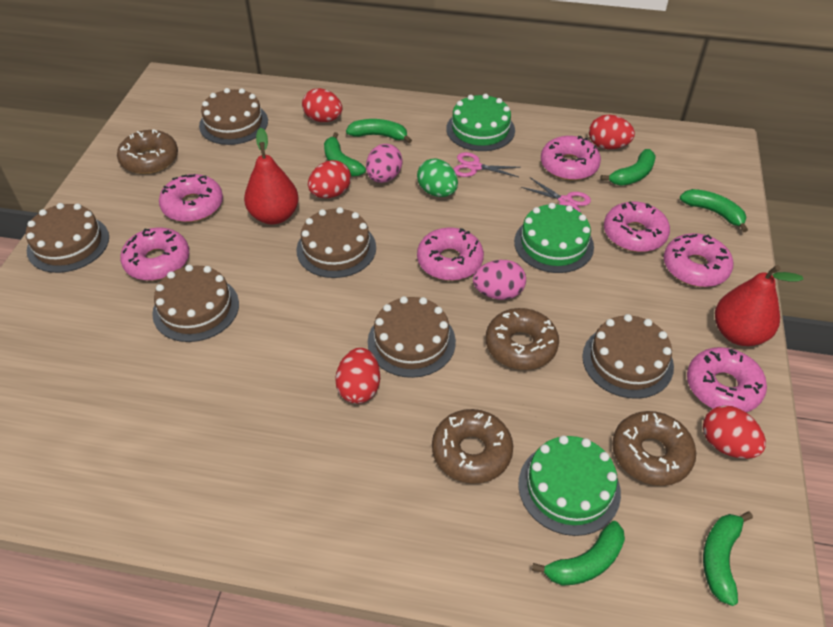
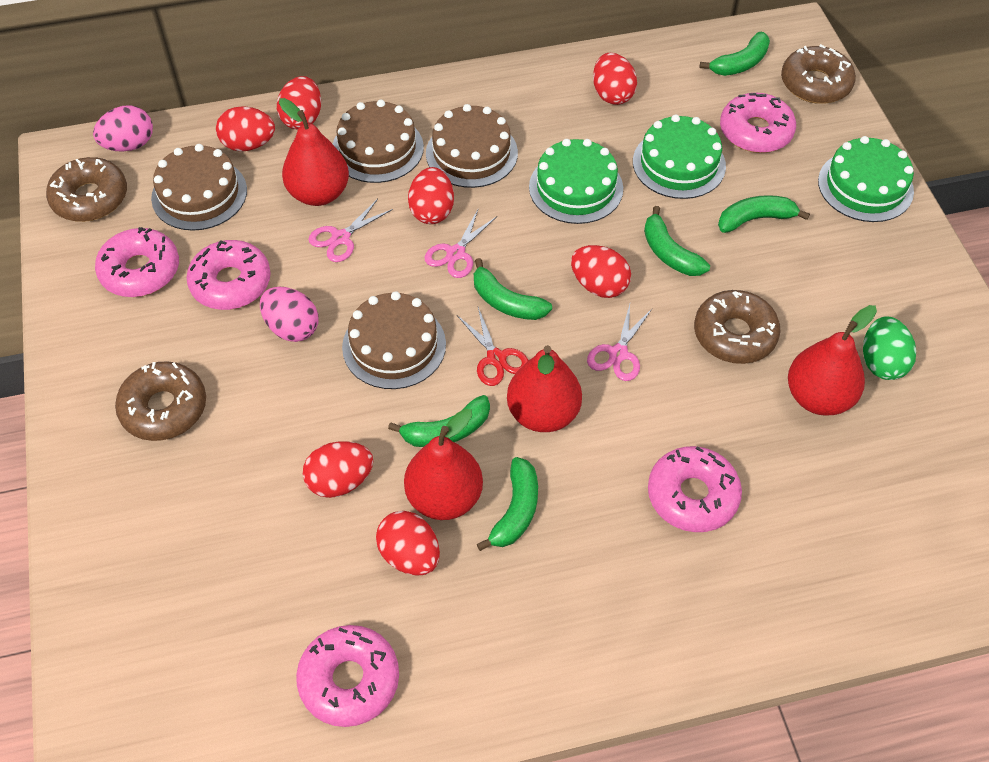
brown cake: 6 -> 4
pink donut: 7 -> 5
pink scissors: 2 -> 3
red egg: 5 -> 7
red pear: 2 -> 4
red scissors: 0 -> 1

